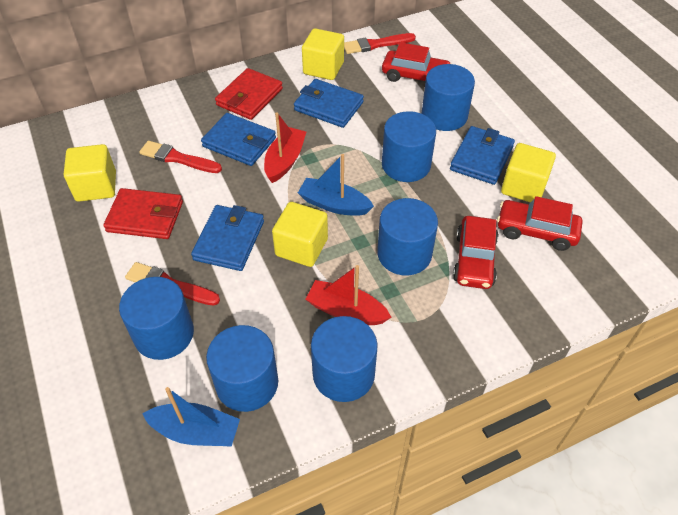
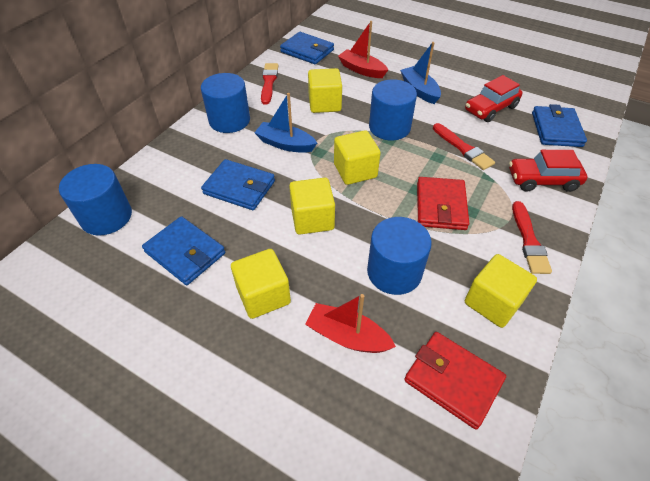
blue cylinder: 6 -> 4
red car: 3 -> 2
yellow cube: 4 -> 5

